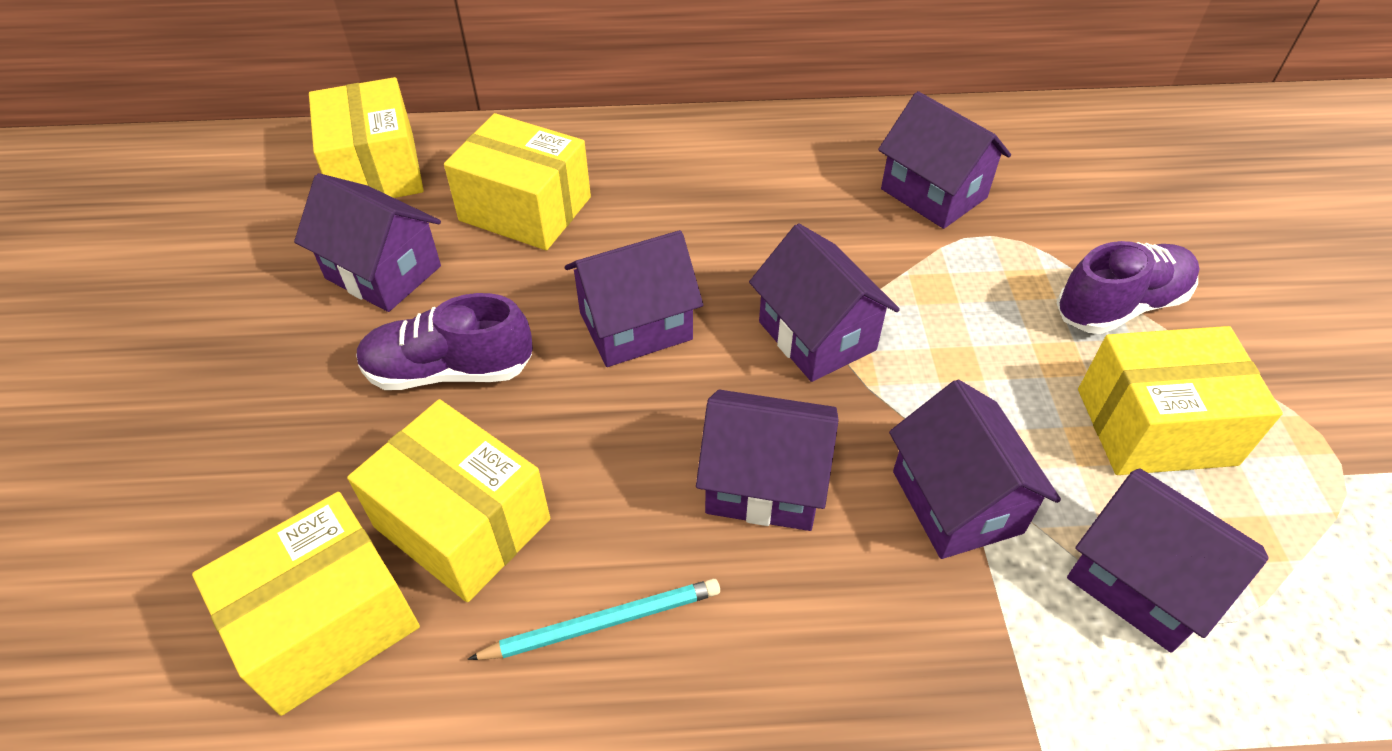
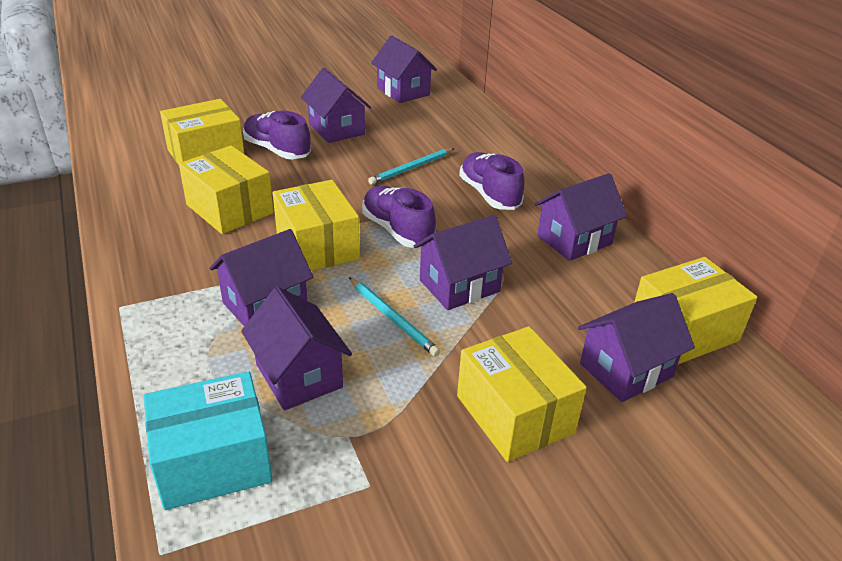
purple shoe: 2 -> 3
turquoise box: 0 -> 1
turquoise pencil: 1 -> 2

